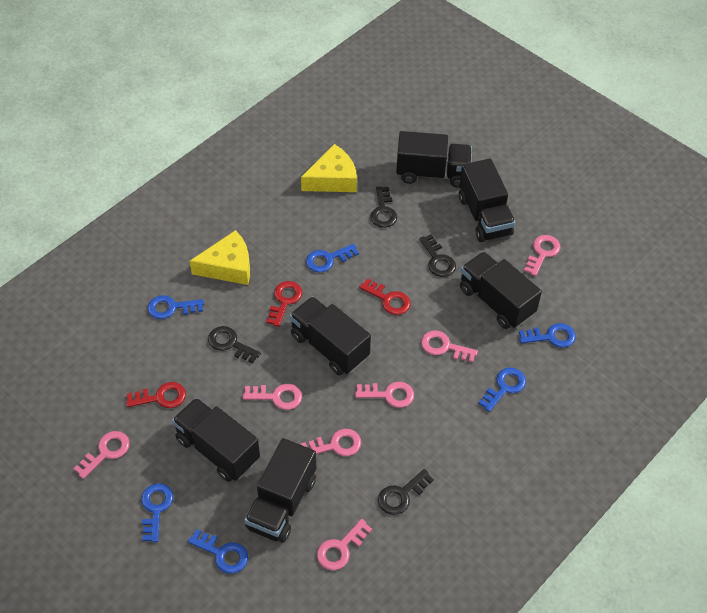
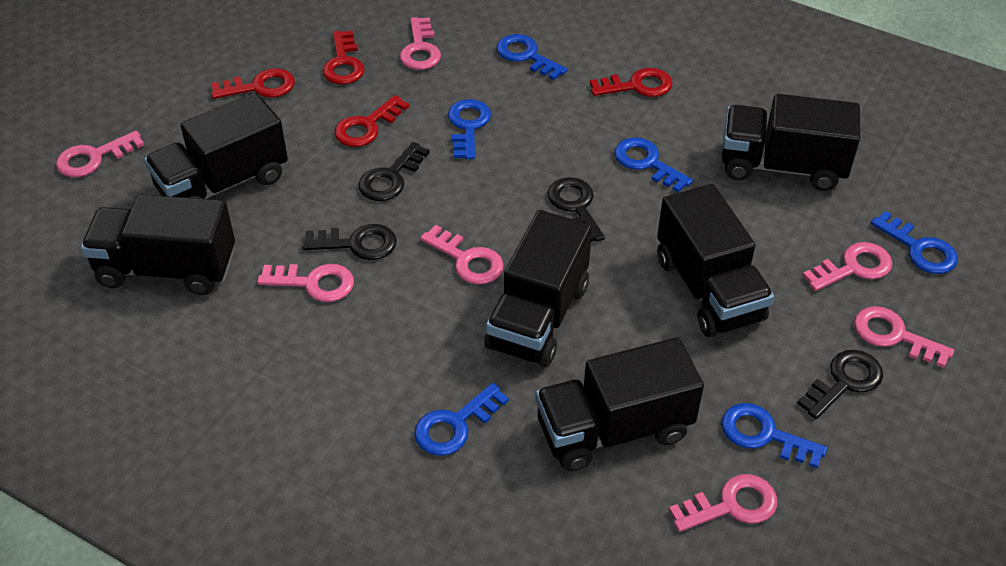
red key: 3 -> 4
yellow cheese: 2 -> 0

